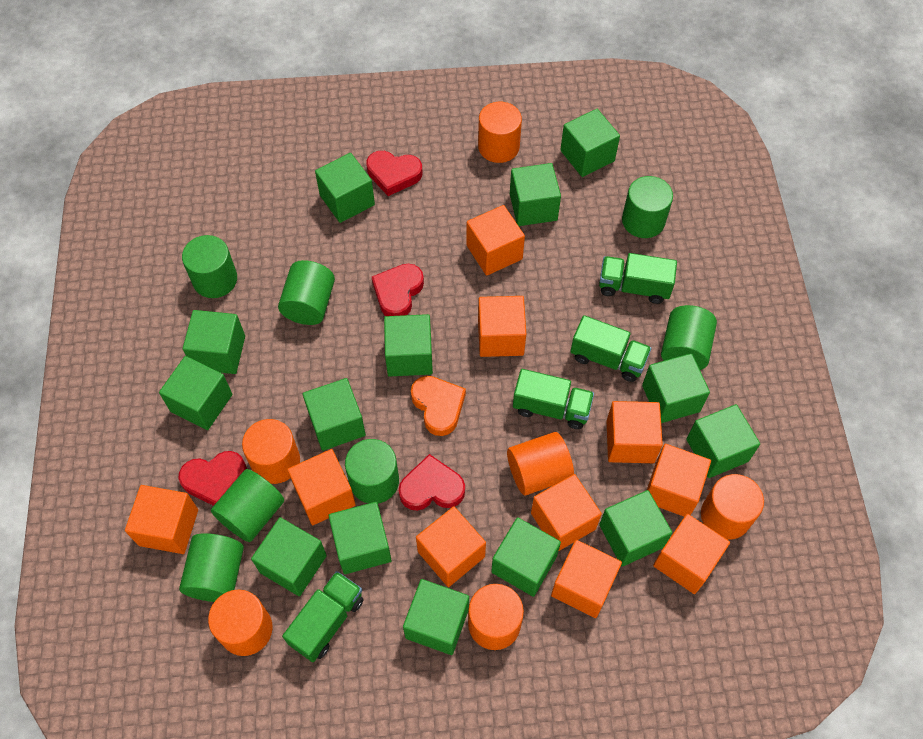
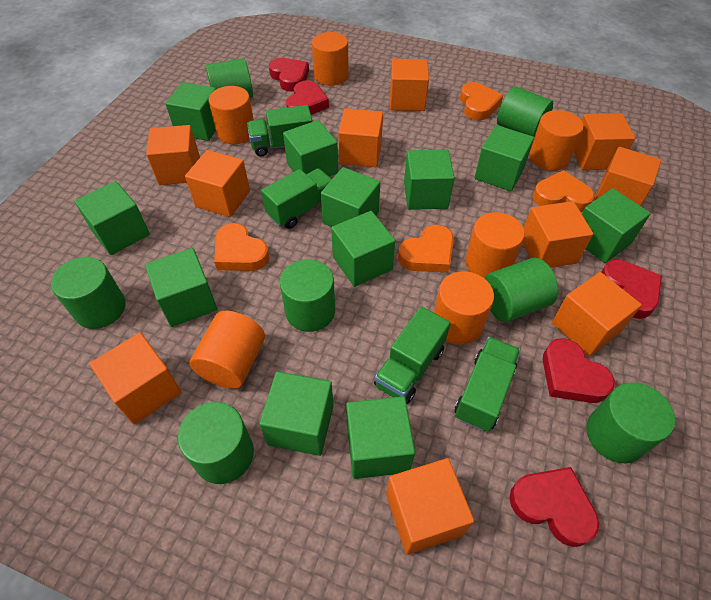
green cube: 14 -> 11
orange heart: 1 -> 4
red heart: 4 -> 5

